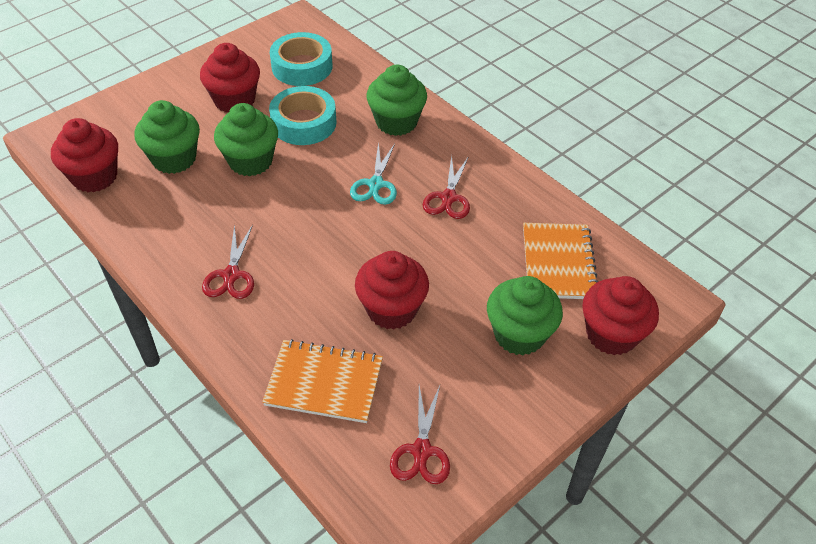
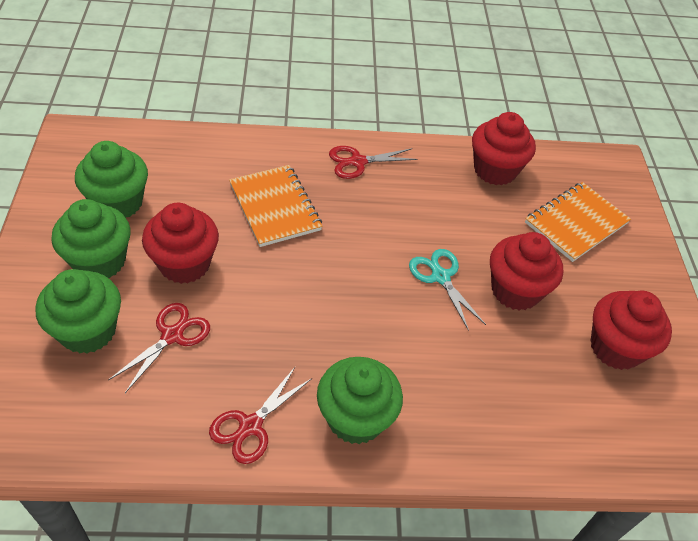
turquoise tape: 2 -> 0

